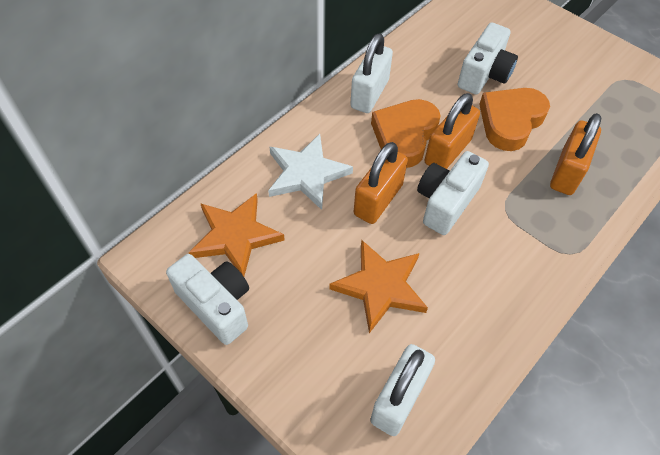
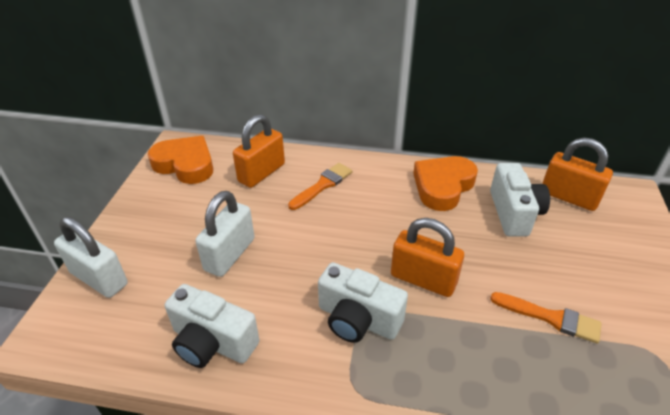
orange brush: 0 -> 2
orange star: 2 -> 0
white star: 1 -> 0

